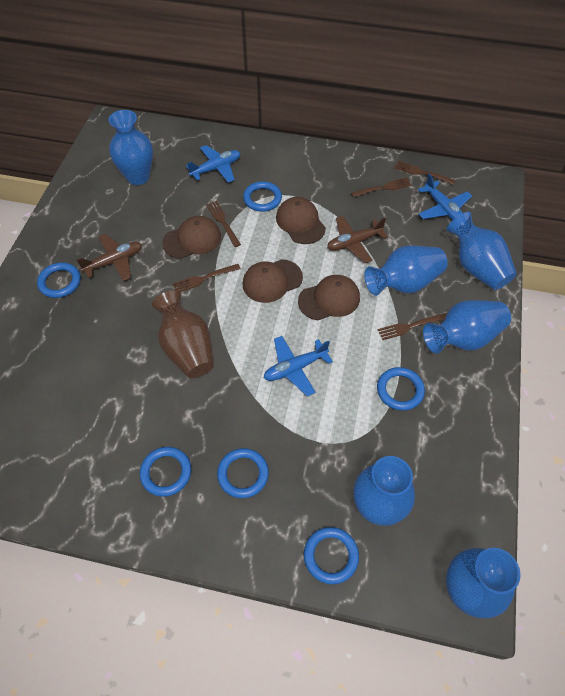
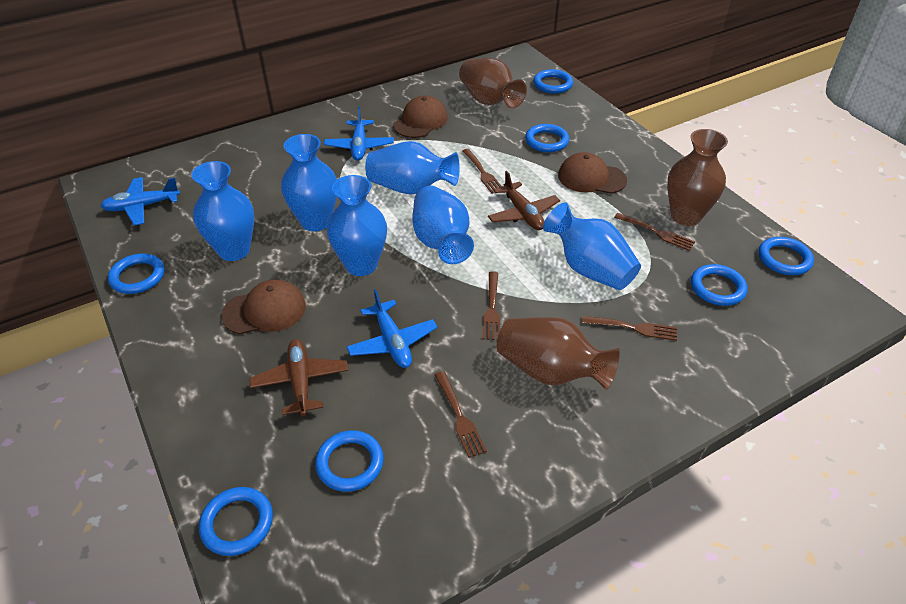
blue ring: 6 -> 7
brown cap: 4 -> 3
brown vase: 1 -> 3

